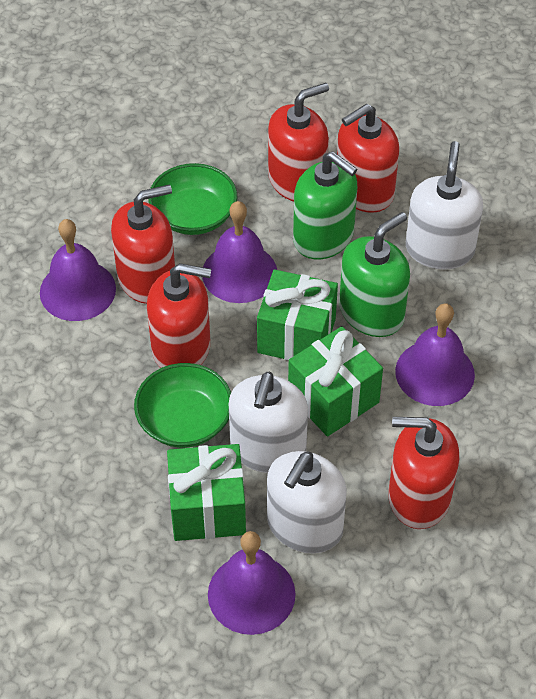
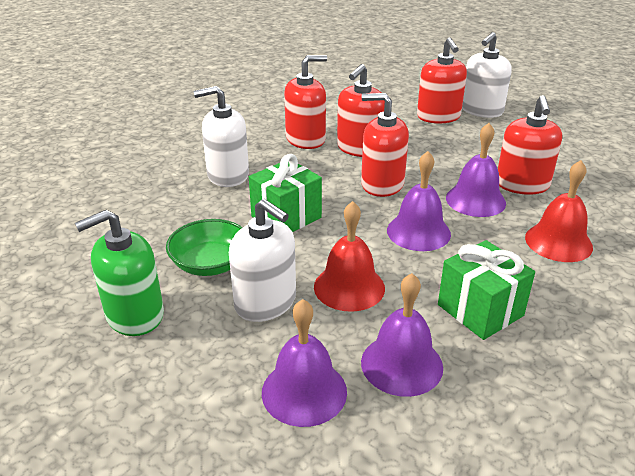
green bowl: 2 -> 1
green gift: 3 -> 2
green soap dispenser: 2 -> 1
red bell: 0 -> 2

